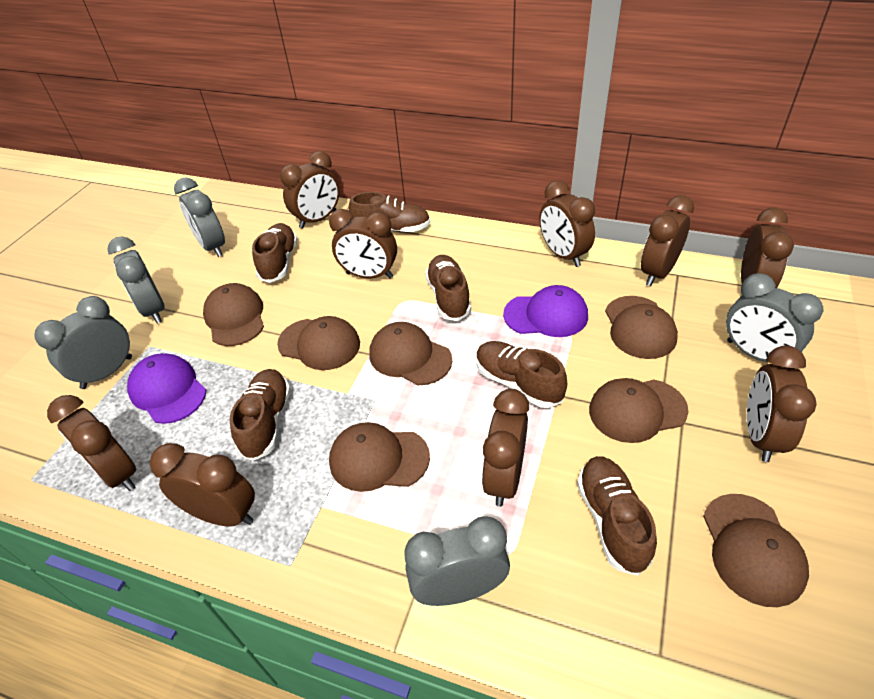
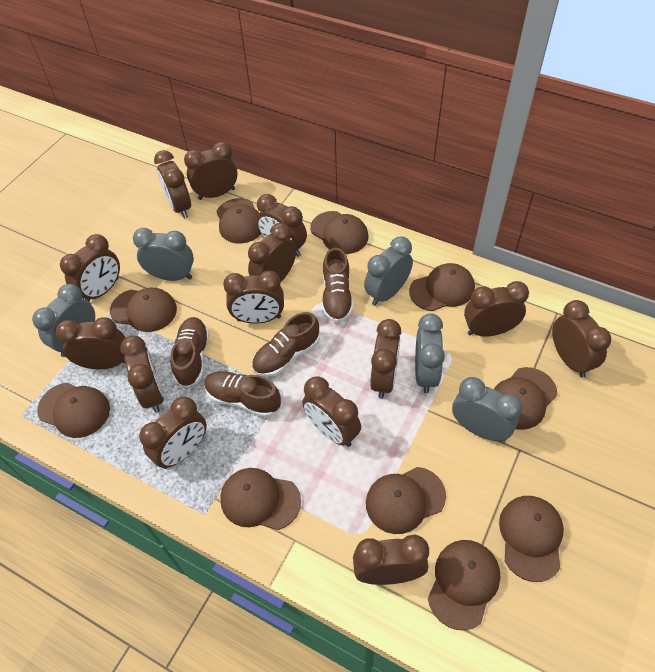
brown cap: 7 -> 10
brown clock: 9 -> 14
brown shoe: 6 -> 4
purple cap: 2 -> 0

